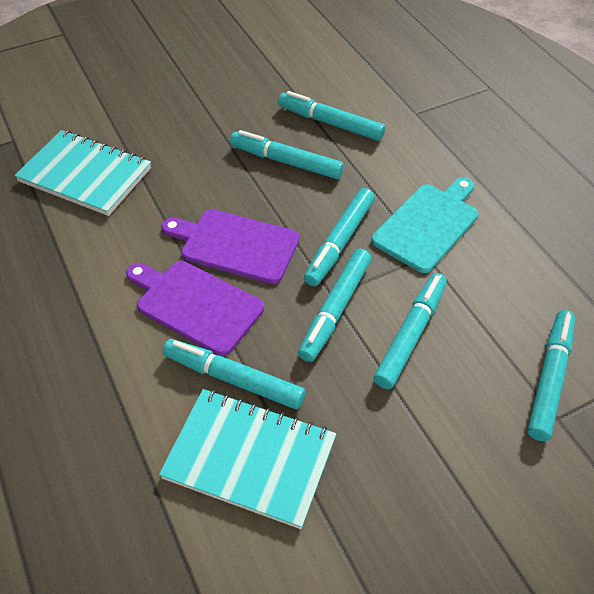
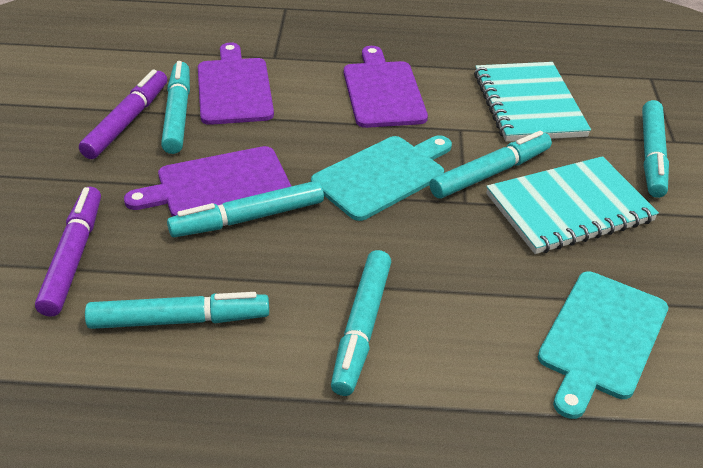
purple cutting board: 2 -> 3
purple marker: 0 -> 2
turquoise cutting board: 1 -> 2
turquoise marker: 7 -> 6

